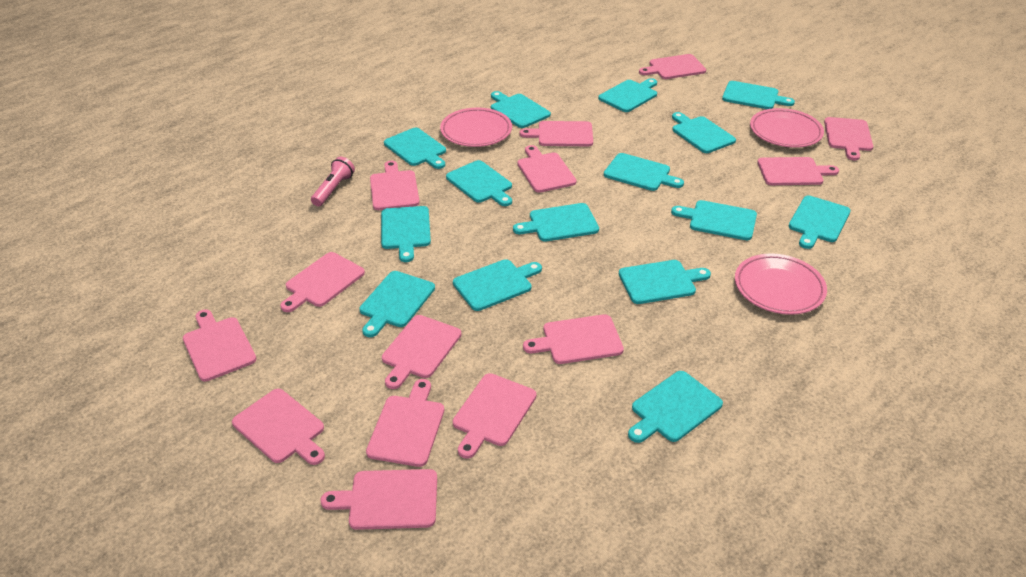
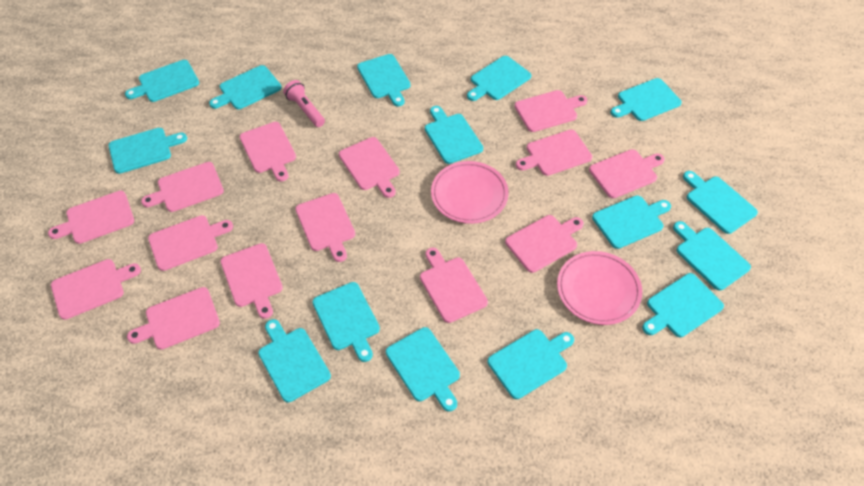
pink plate: 3 -> 2

